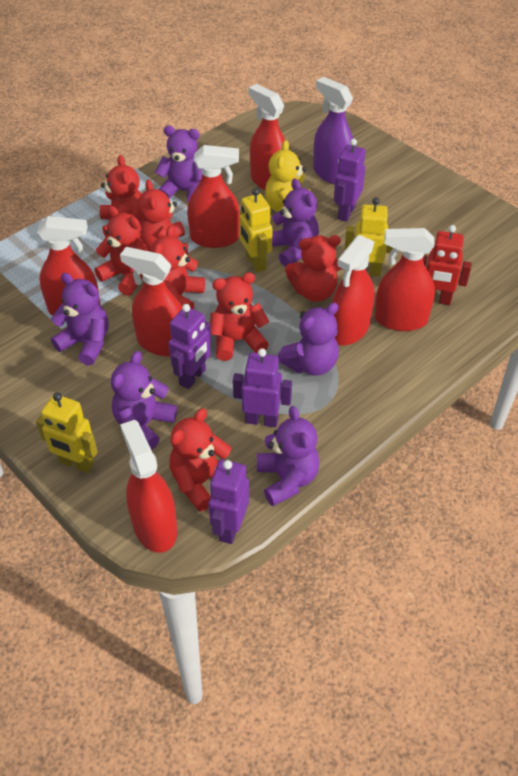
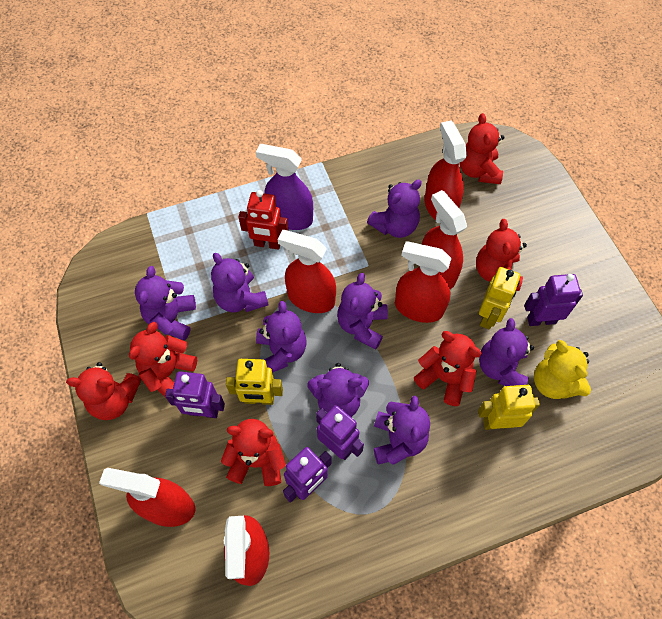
purple teddy bear: 6 -> 8
red spray bottle: 7 -> 6
red teddy bear: 7 -> 6

